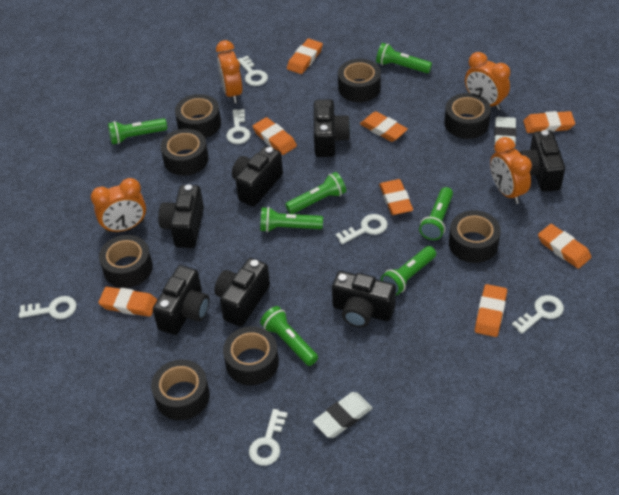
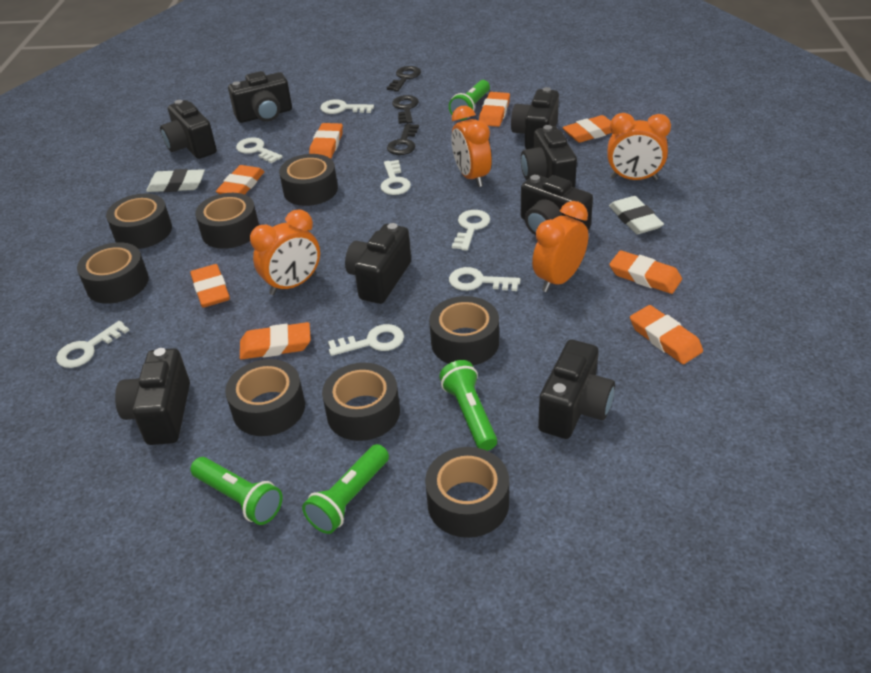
black camera: 7 -> 8
black key: 0 -> 3
green flashlight: 7 -> 4
white key: 6 -> 7

